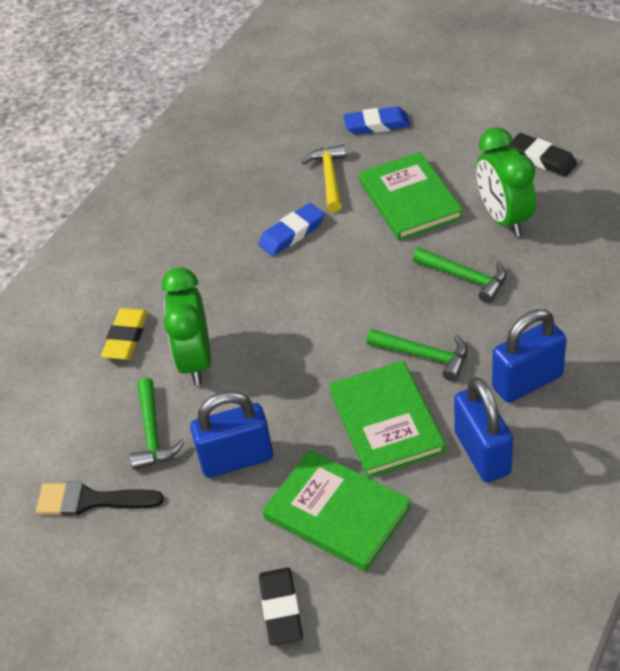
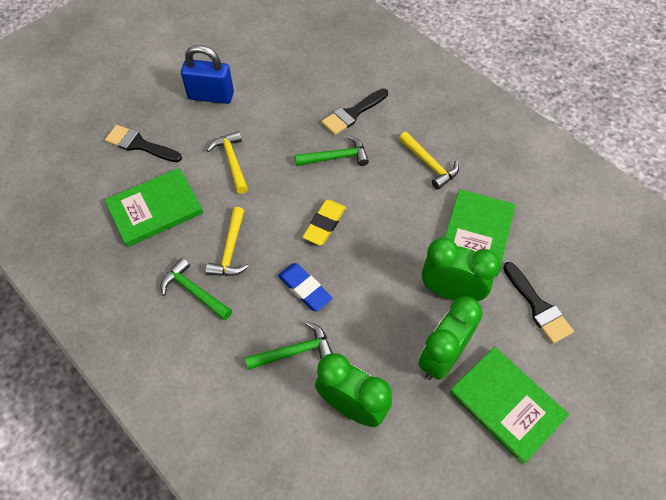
black brush: 1 -> 3
black eraser: 2 -> 0
blue eraser: 2 -> 1
blue padlock: 3 -> 1
green clock: 2 -> 3
yellow hammer: 1 -> 3

